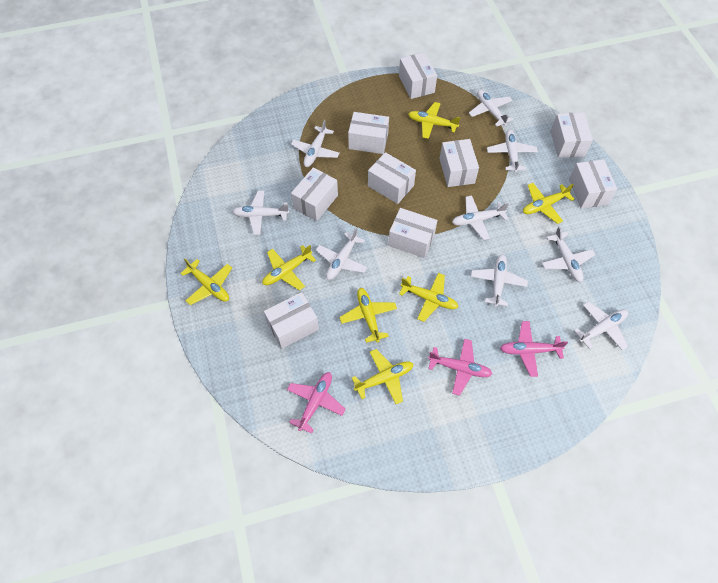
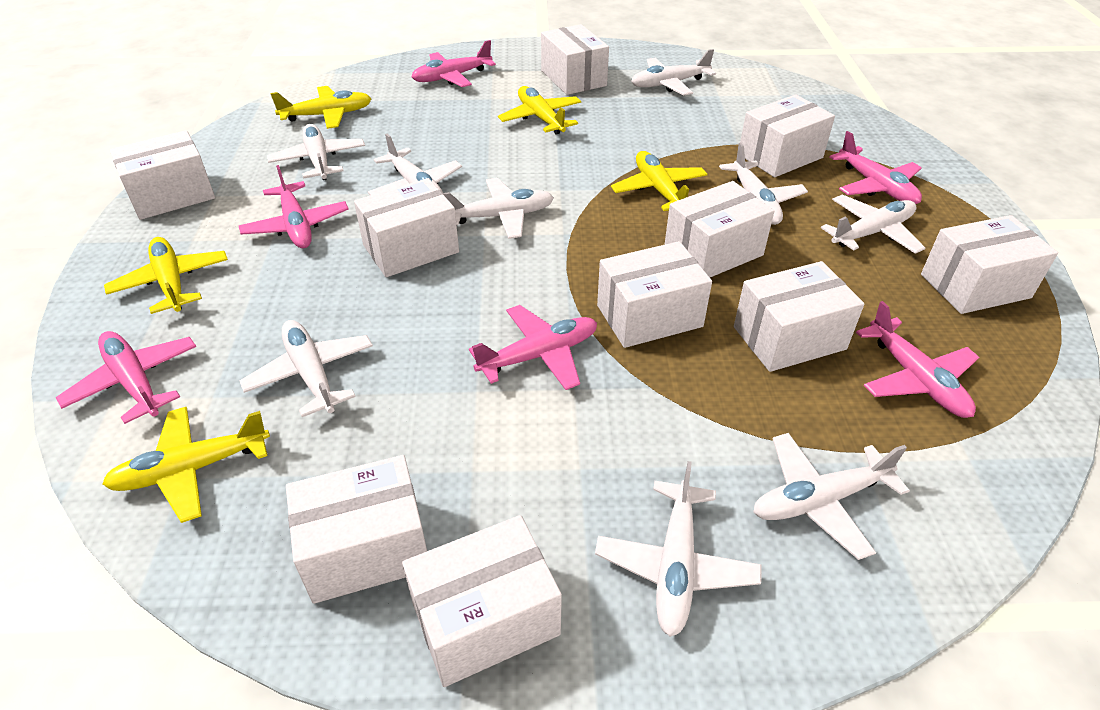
pink plane: 3 -> 6
white box: 9 -> 10
yellow plane: 7 -> 5

